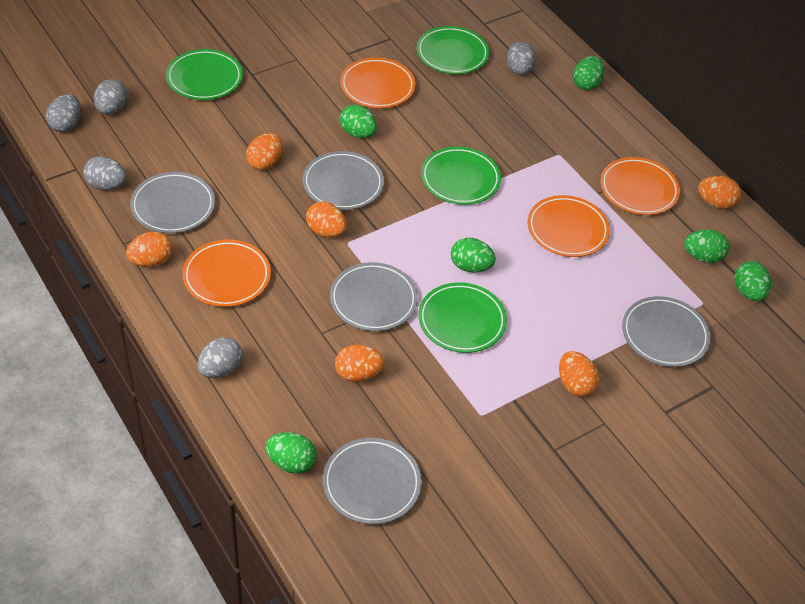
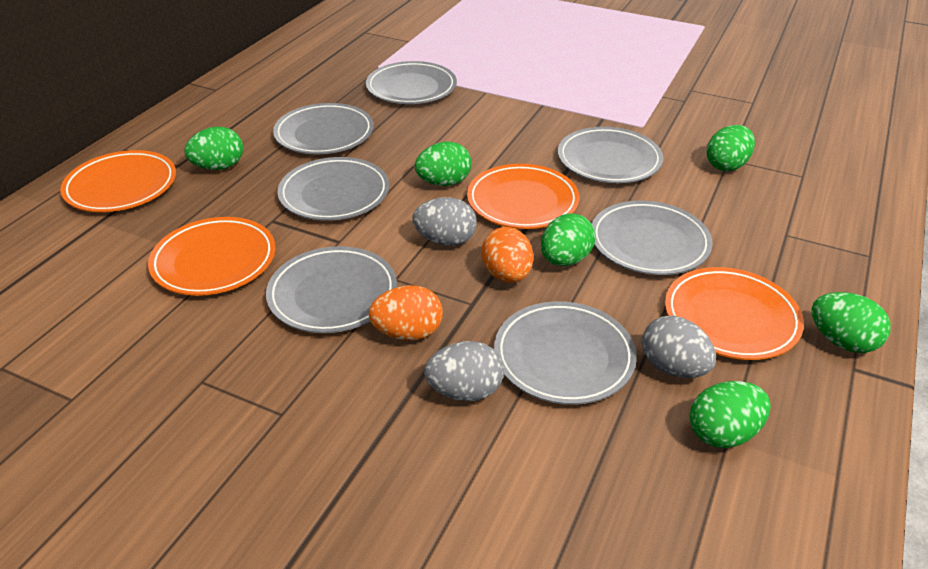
green plate: 4 -> 0
grey egg: 5 -> 3
grey plate: 5 -> 7
orange egg: 6 -> 2

